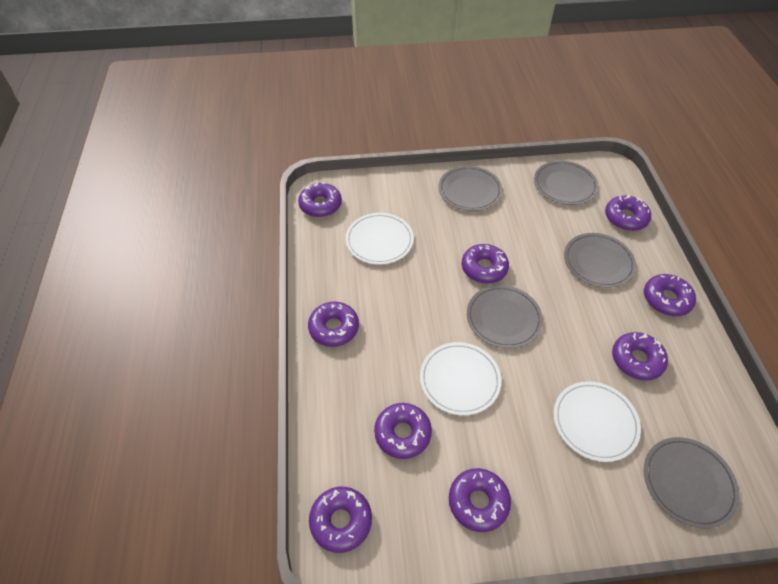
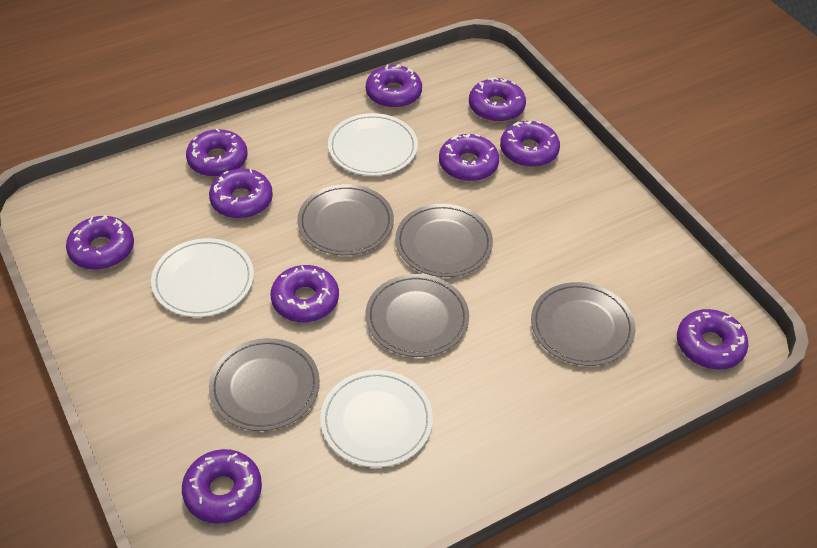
purple donut: 9 -> 10

